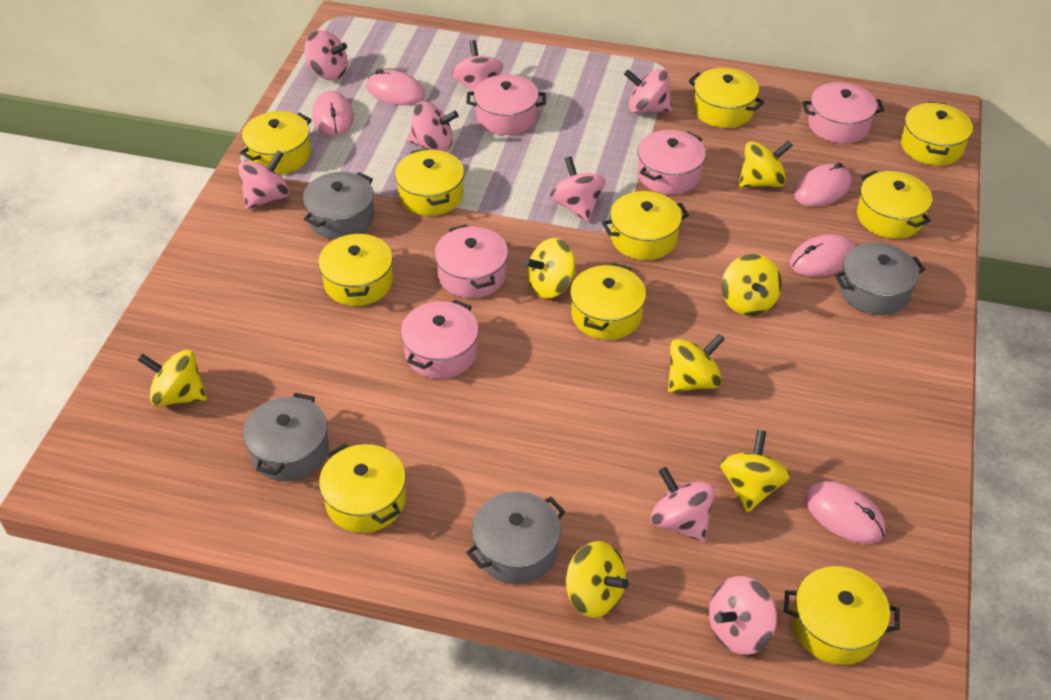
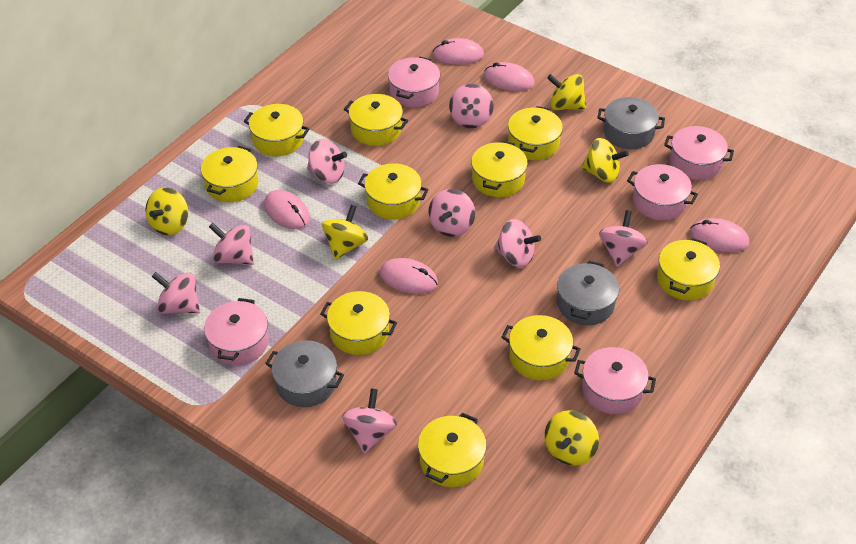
grey pot: 4 -> 3
yellow spinning top: 7 -> 5

